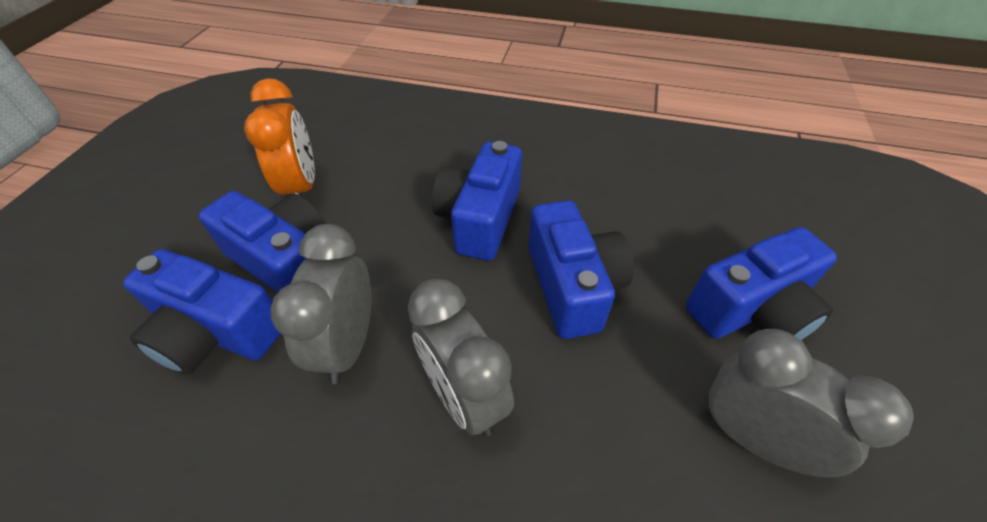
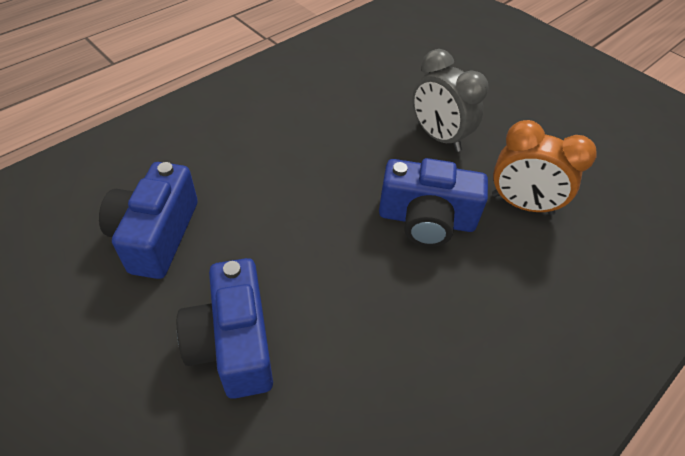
blue camera: 5 -> 3
grey clock: 3 -> 1

